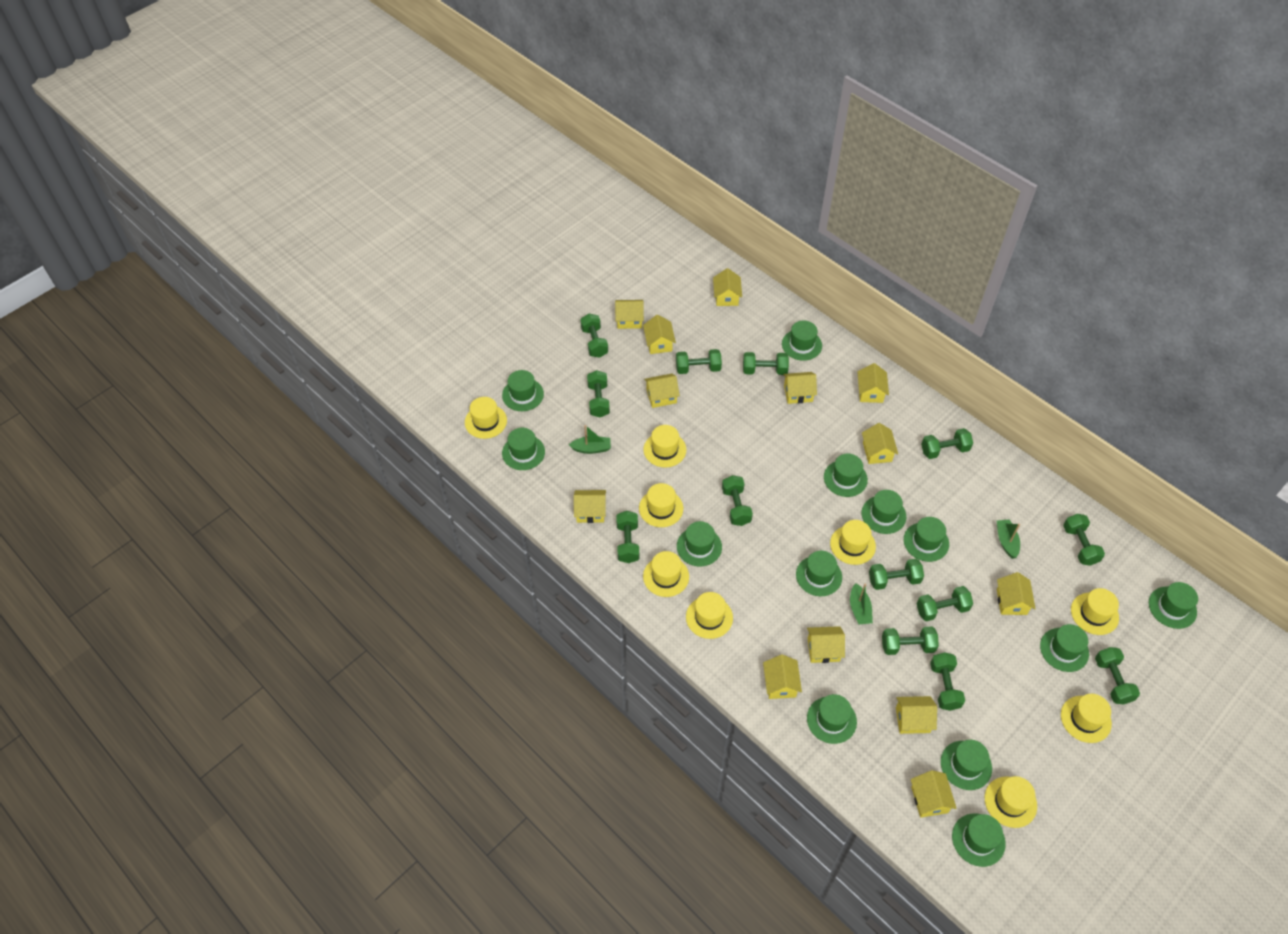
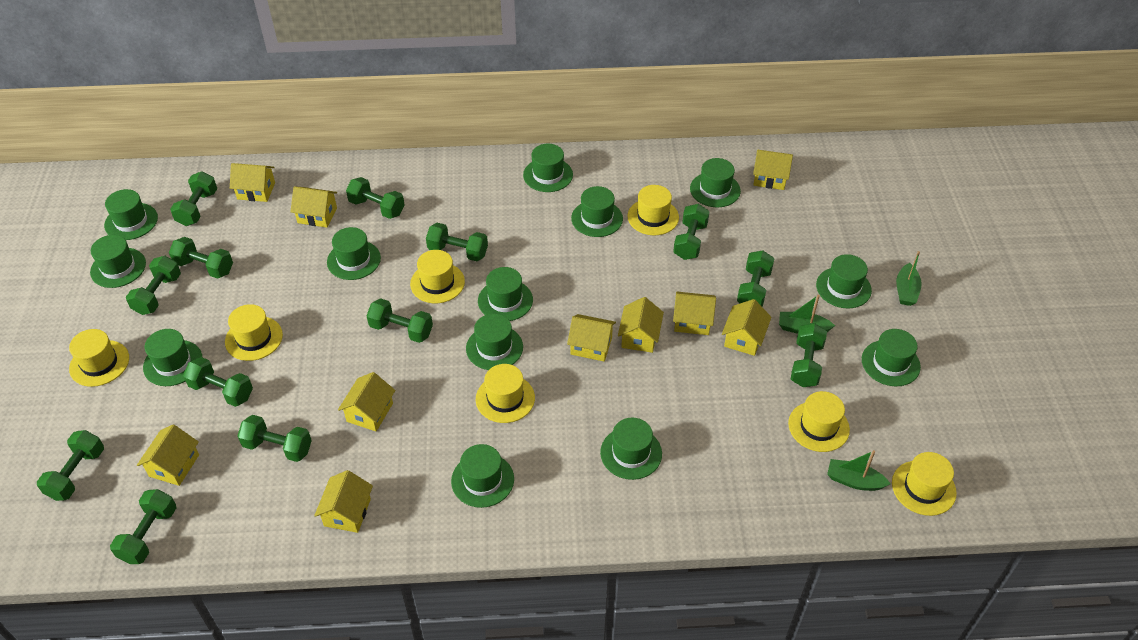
yellow hat: 9 -> 7
yellow house: 13 -> 10

